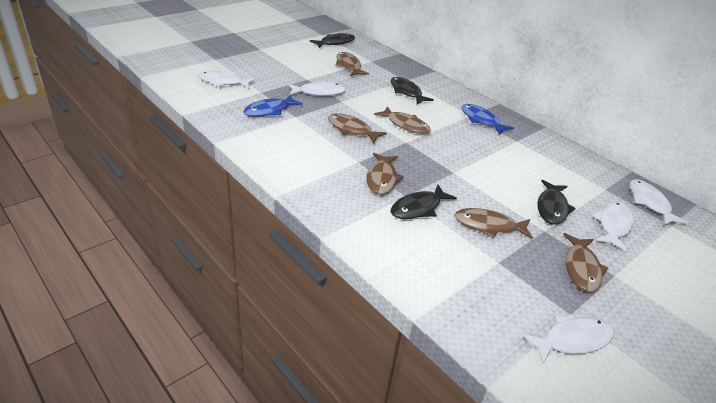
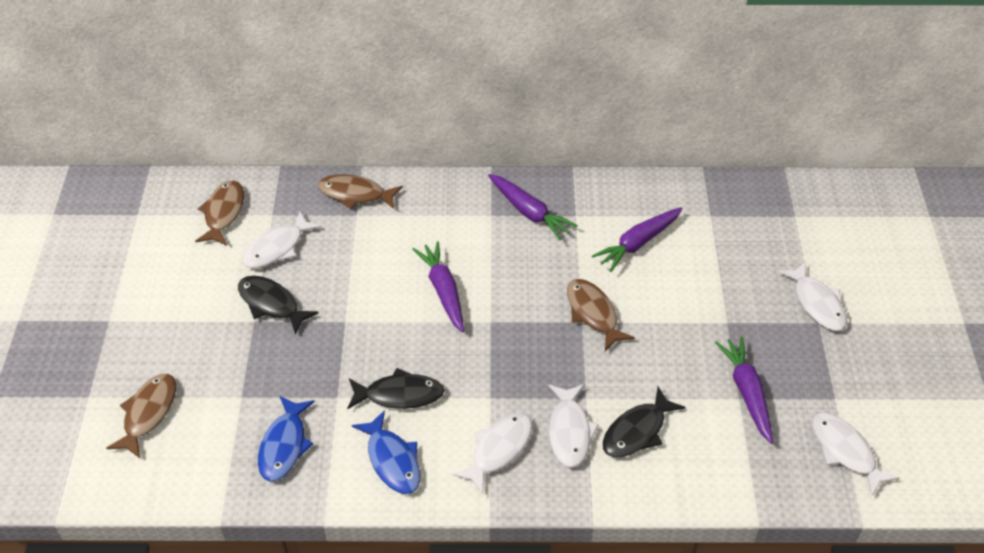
black fish: 4 -> 3
brown fish: 6 -> 4
purple carrot: 0 -> 4

